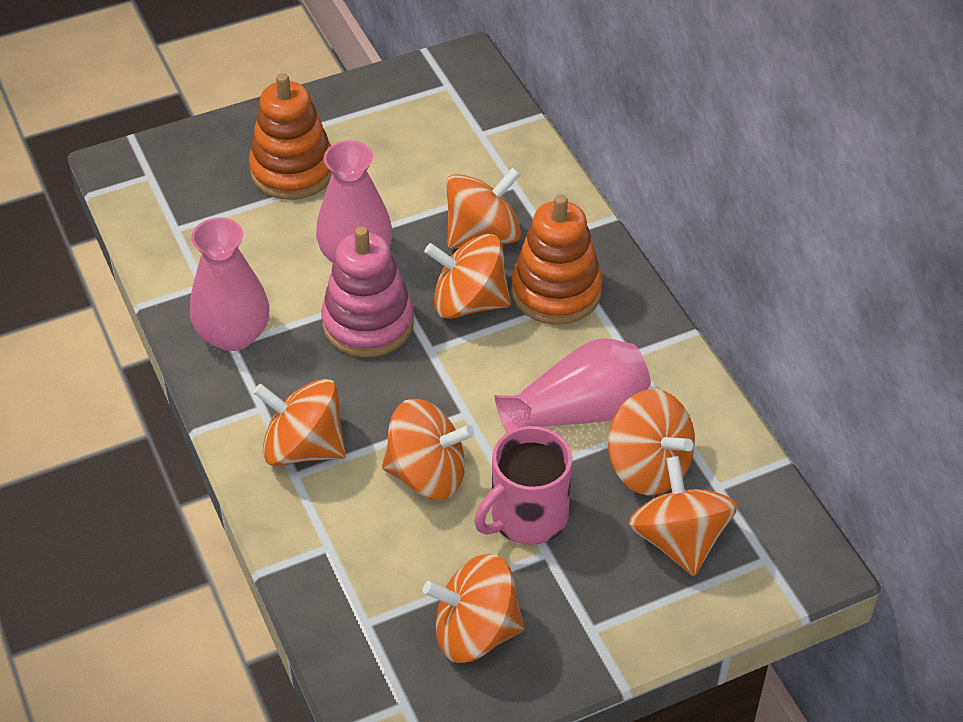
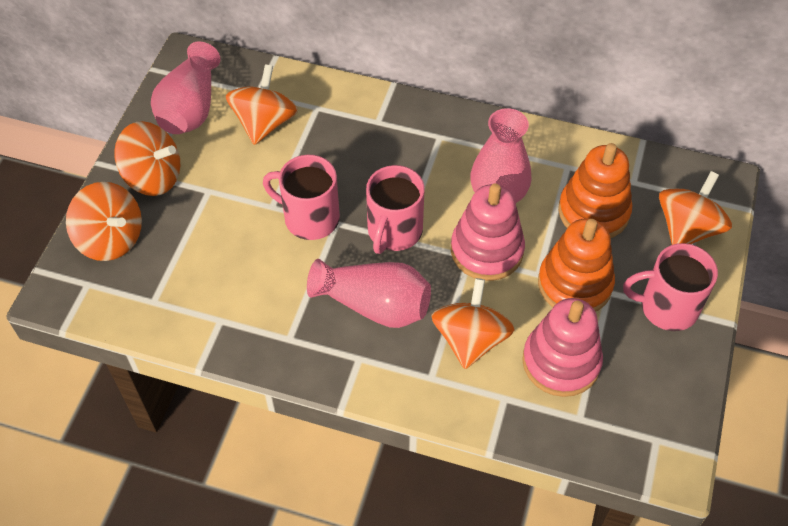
orange spinning top: 7 -> 5
pink mug: 1 -> 3
pink stacking toy: 1 -> 2

